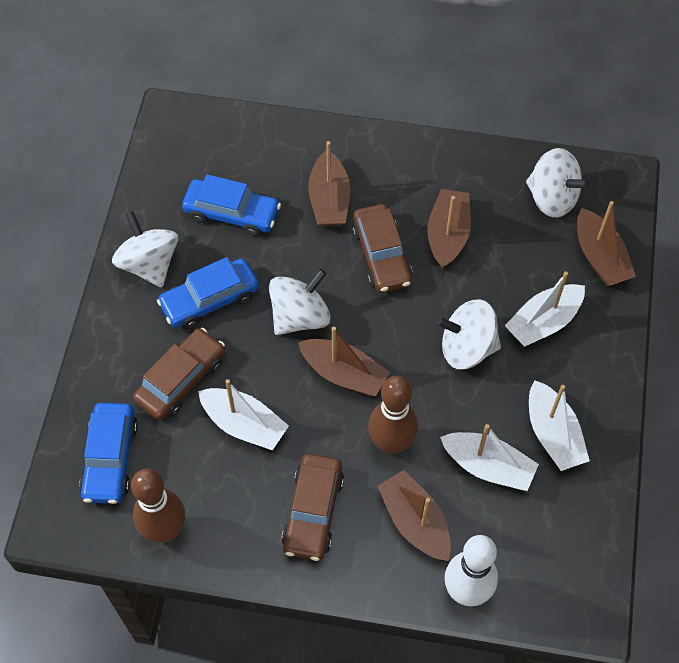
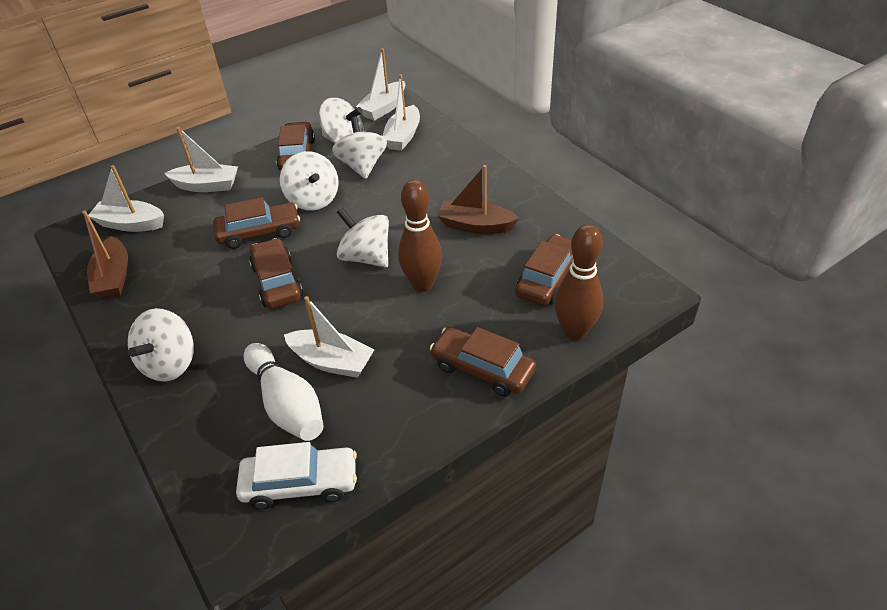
blue car: 3 -> 0
brown boat: 5 -> 2
brown car: 3 -> 5
white boat: 4 -> 5
white car: 0 -> 1
white spinning top: 4 -> 5

